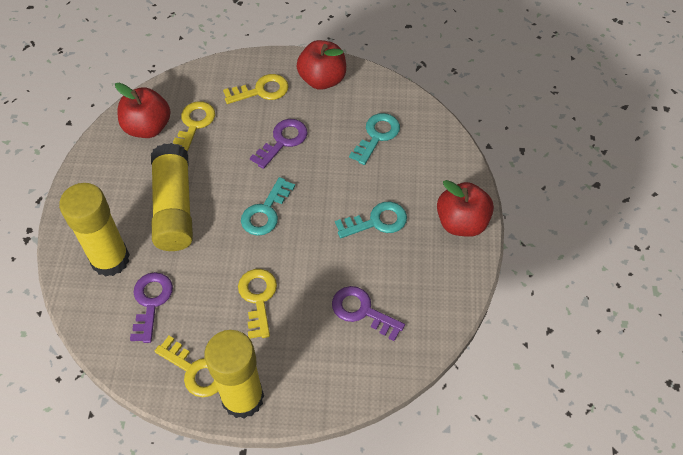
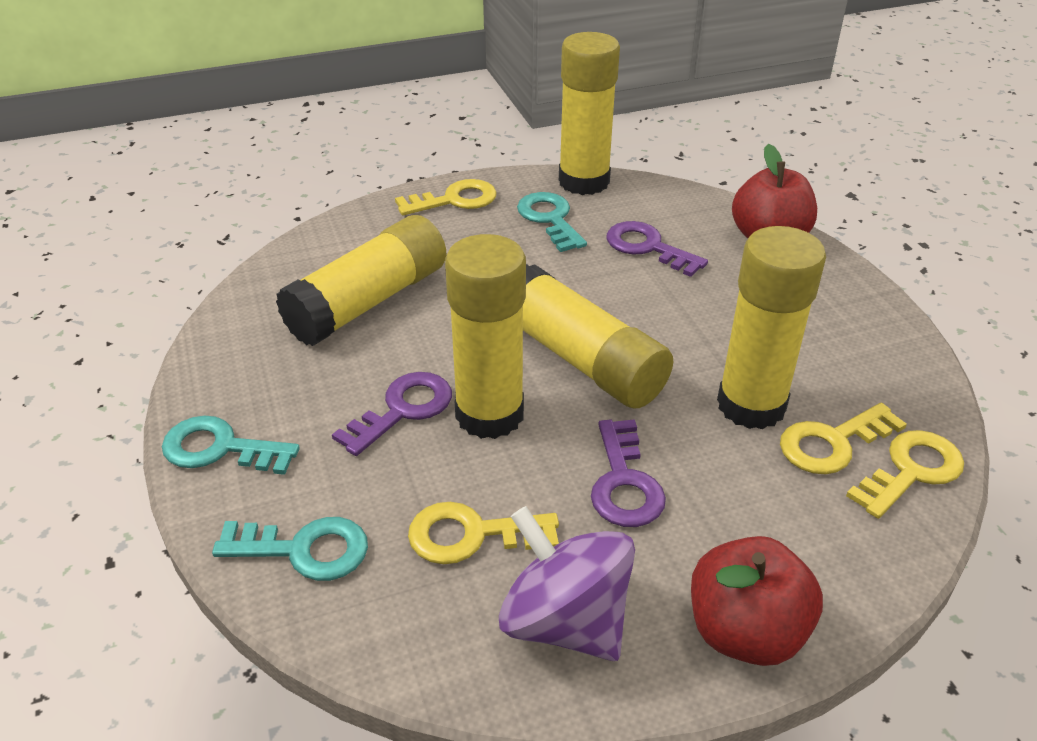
purple spinning top: 0 -> 1
red apple: 3 -> 2
yellow glue stick: 3 -> 5

